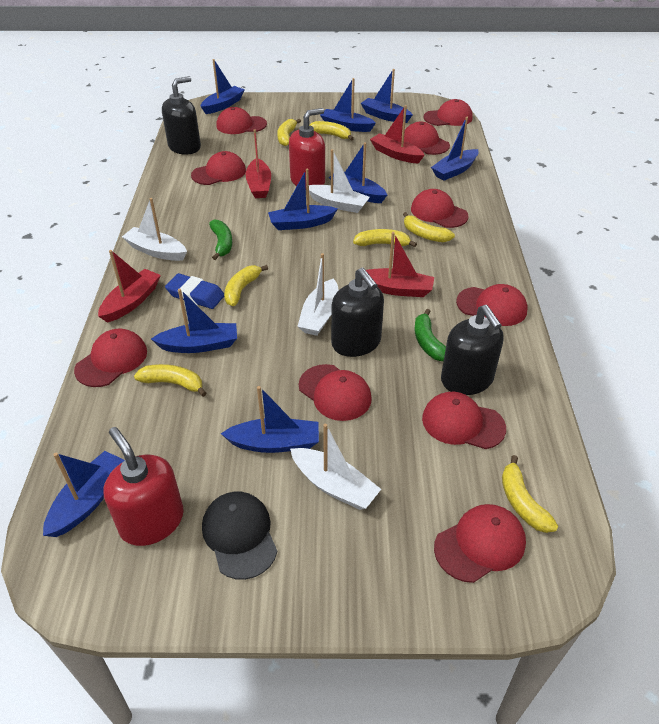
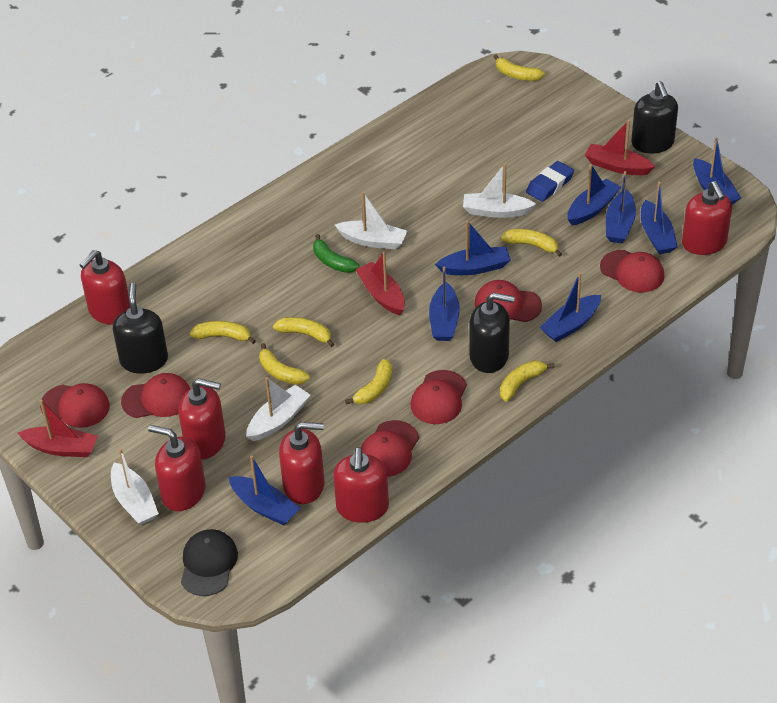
blue boat: 9 -> 8
green banana: 2 -> 1
red boat: 4 -> 3
red cap: 10 -> 6
red soap dispenser: 2 -> 6

